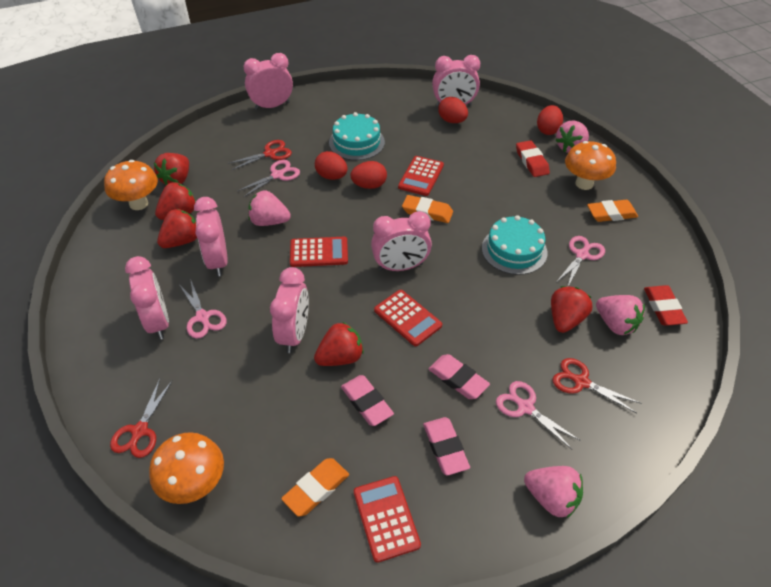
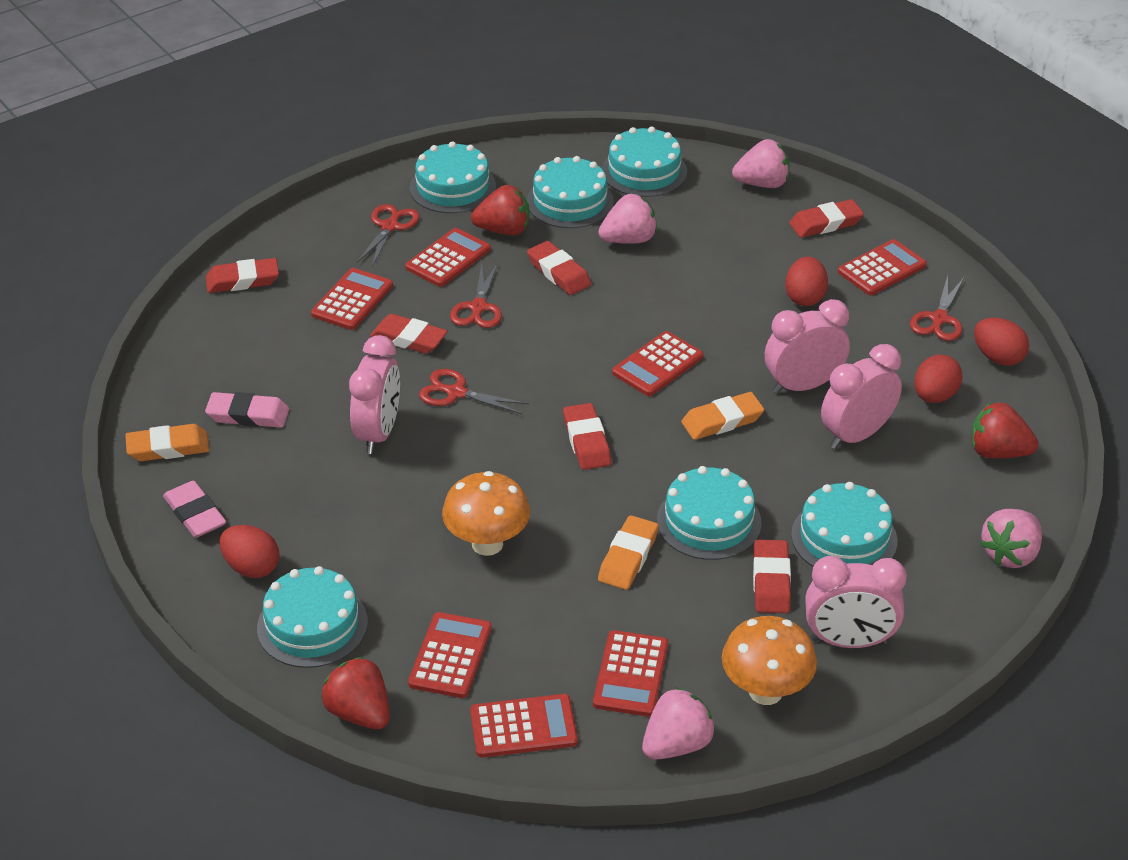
orange mushroom: 3 -> 2
pink clock: 6 -> 4
pink eraser: 3 -> 2
pink scissors: 4 -> 0
red calculator: 4 -> 7
red eraser: 2 -> 6
red scissors: 3 -> 4
red strawberry: 5 -> 3
turquoise cake: 2 -> 6

